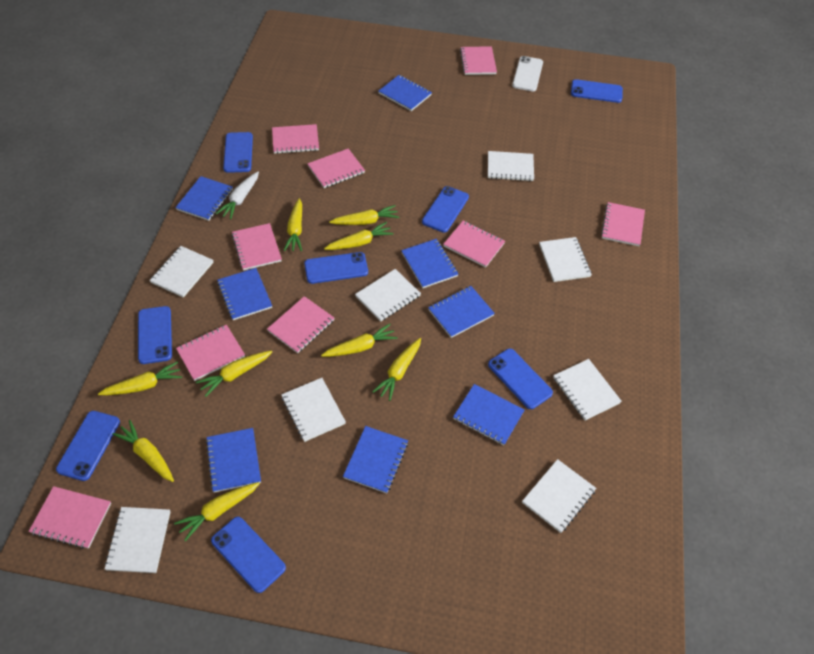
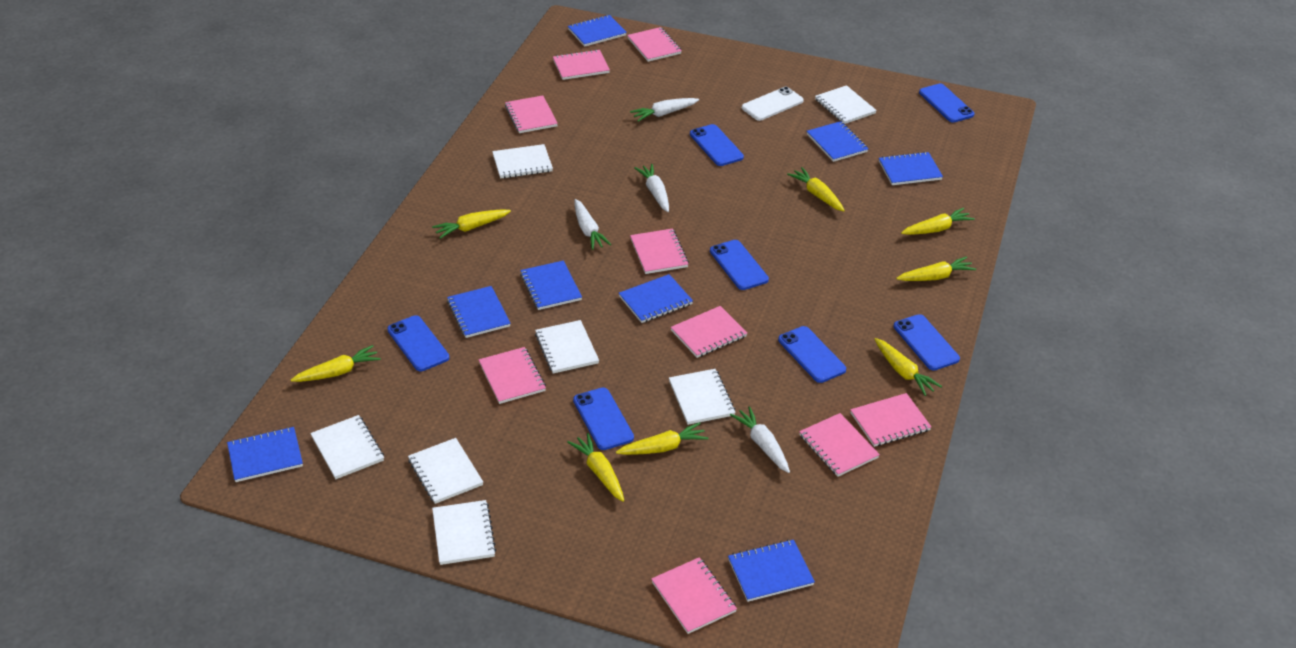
blue phone: 8 -> 7
white carrot: 1 -> 4
white notebook: 8 -> 7
yellow carrot: 9 -> 8

